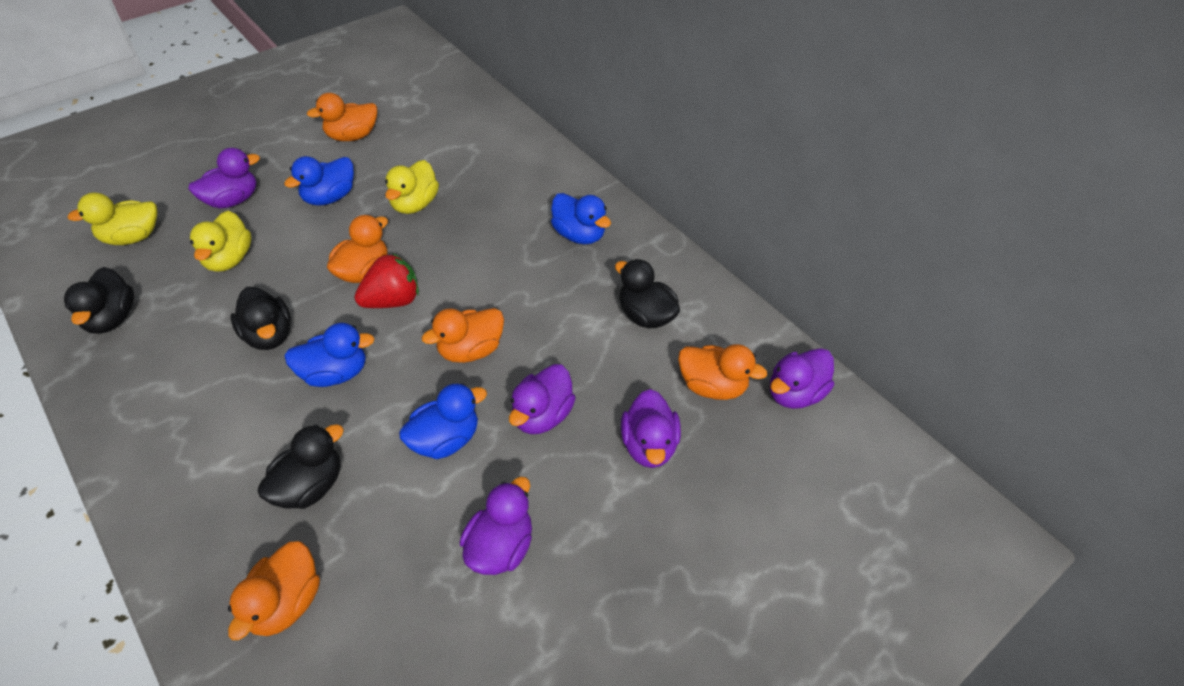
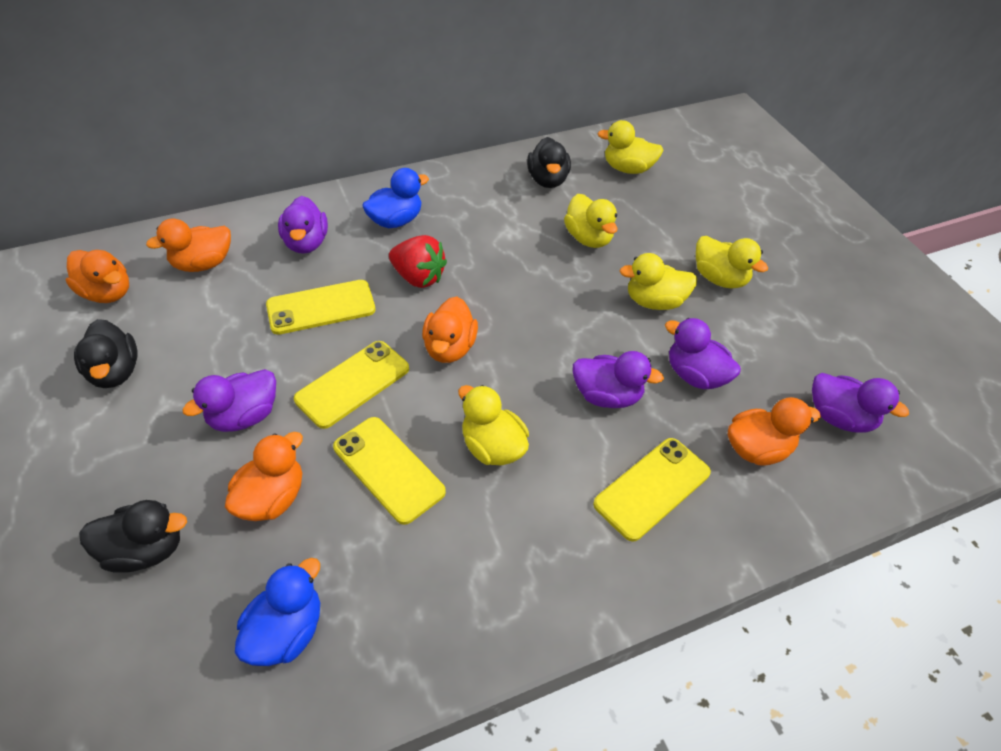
black duck: 4 -> 3
blue duck: 4 -> 2
yellow duck: 3 -> 5
yellow phone: 0 -> 4

